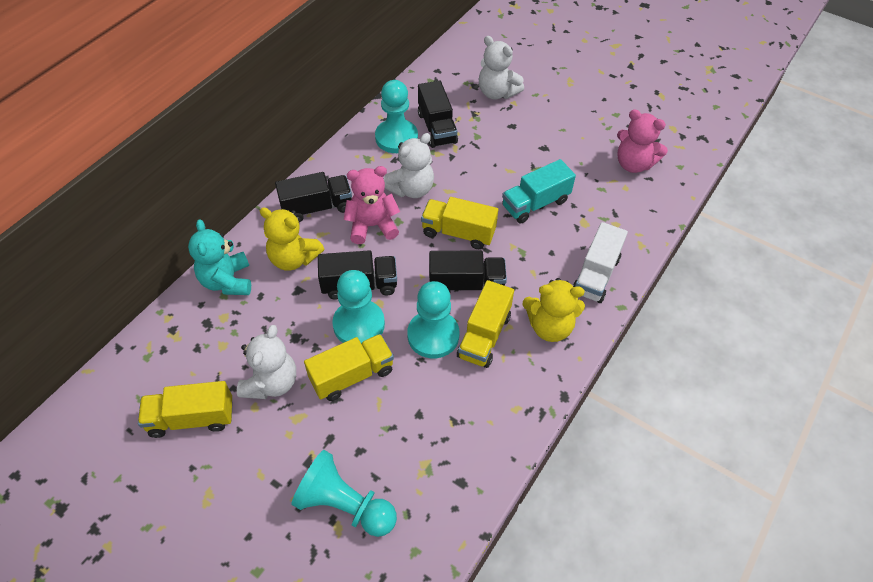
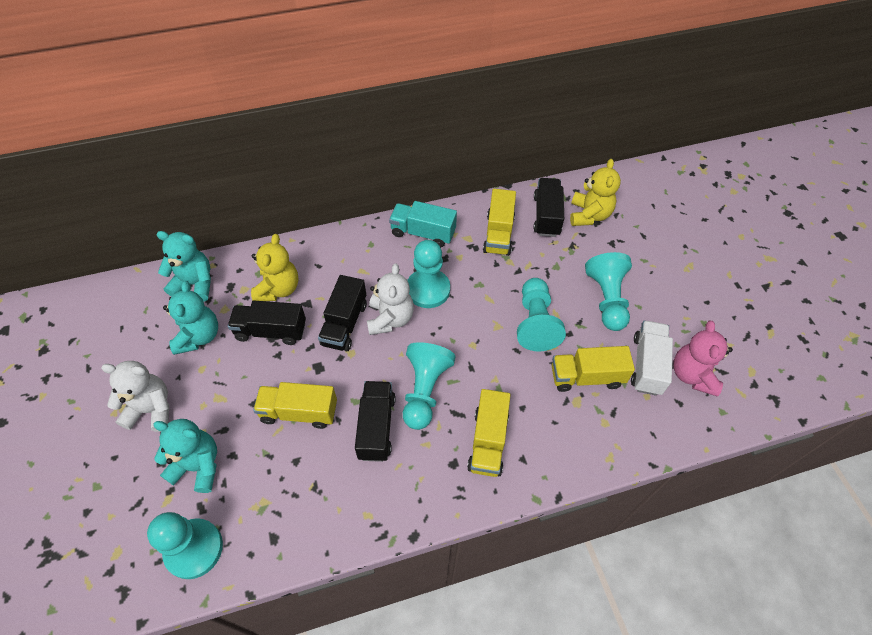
pink teddy bear: 2 -> 1
turquoise pawn: 4 -> 5
turquoise teddy bear: 1 -> 3
white teddy bear: 3 -> 2

